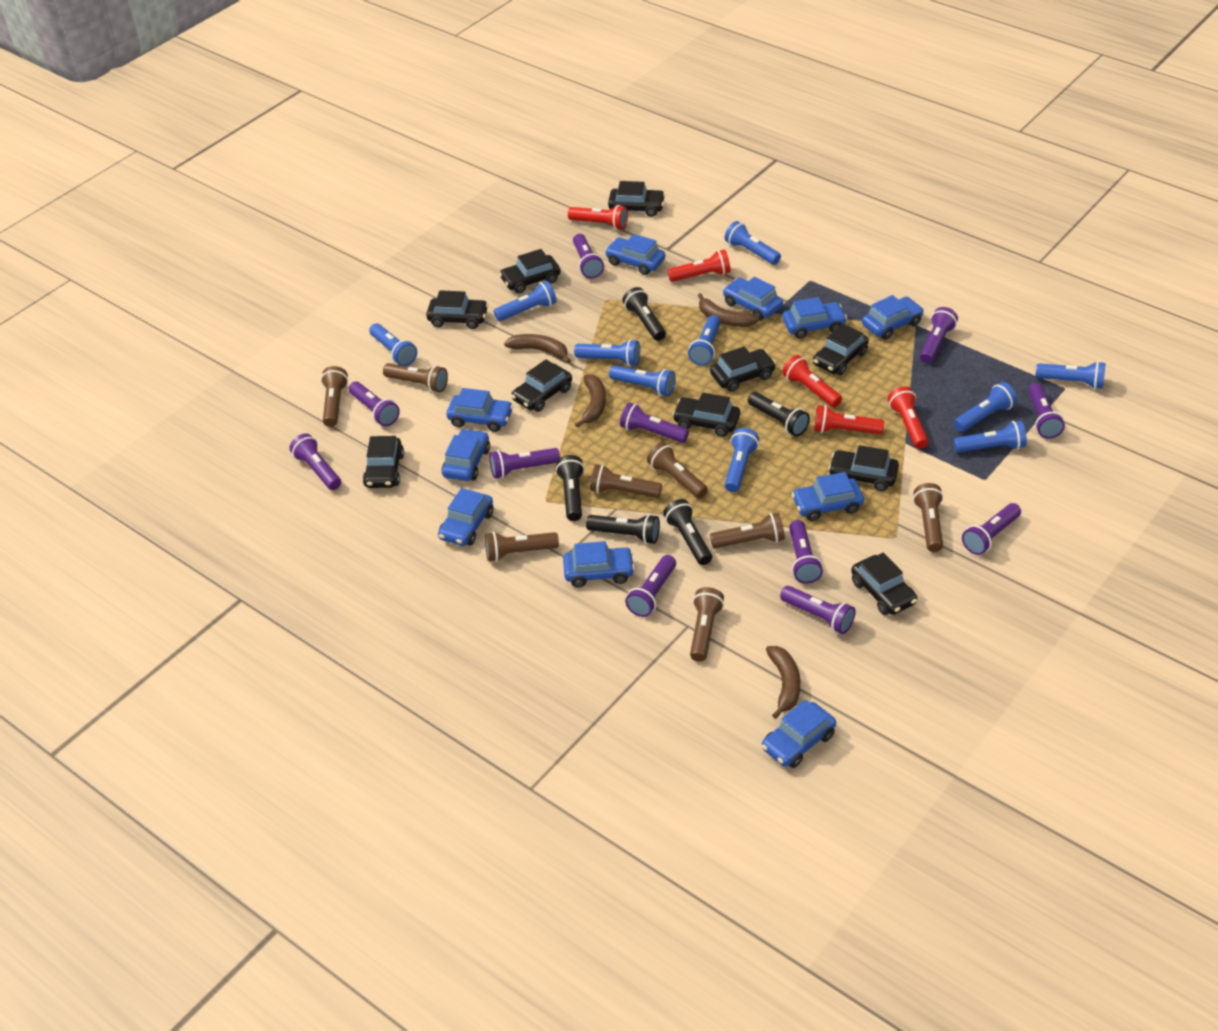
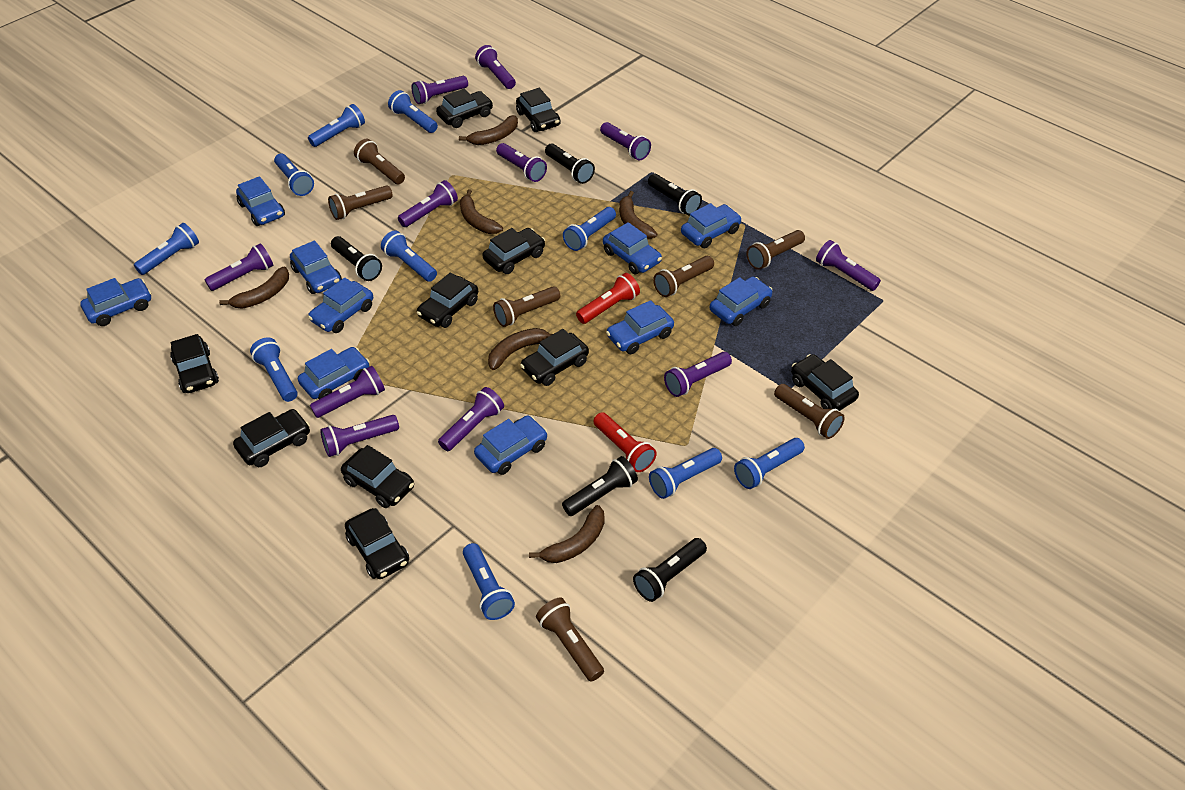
brown banana: 4 -> 6
brown flashlight: 8 -> 7
red flashlight: 5 -> 2

